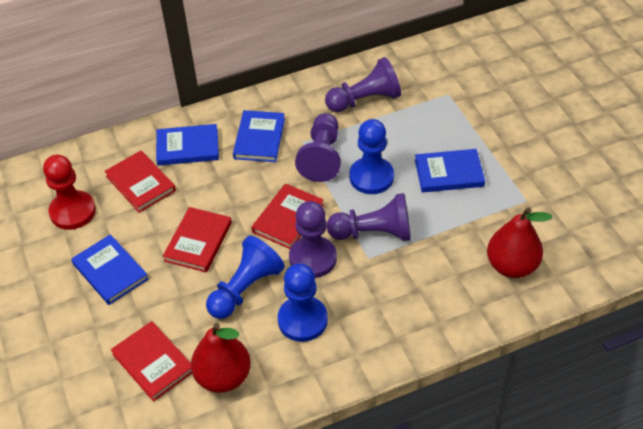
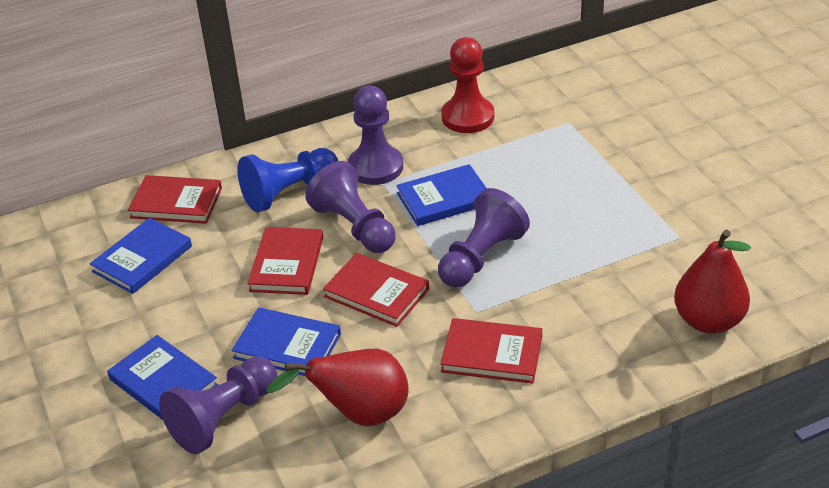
blue pawn: 3 -> 1

